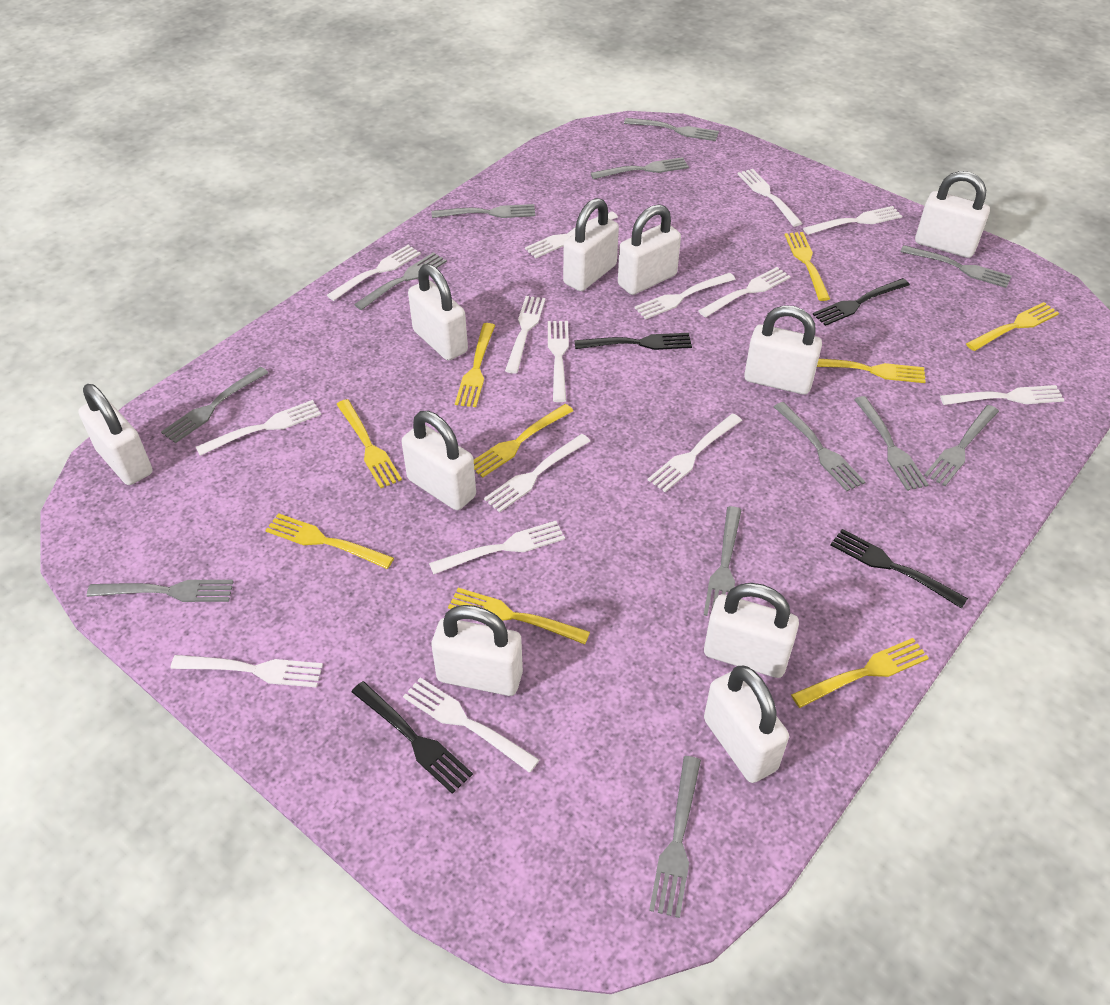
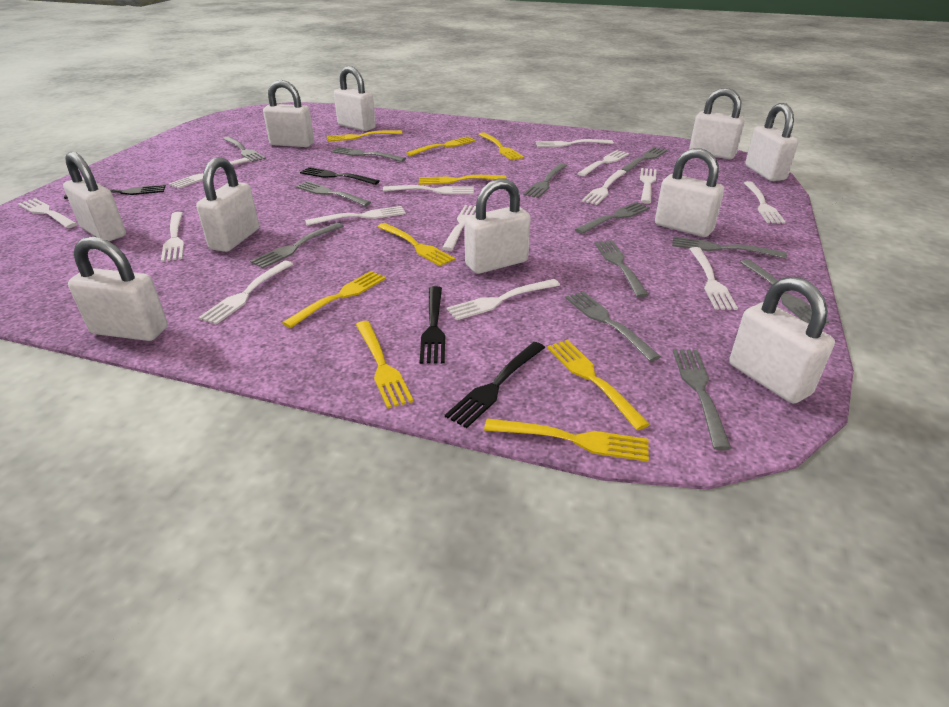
white fork: 15 -> 14

